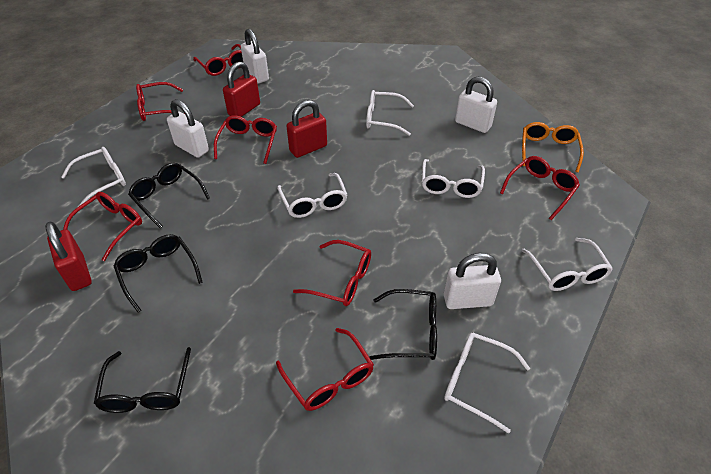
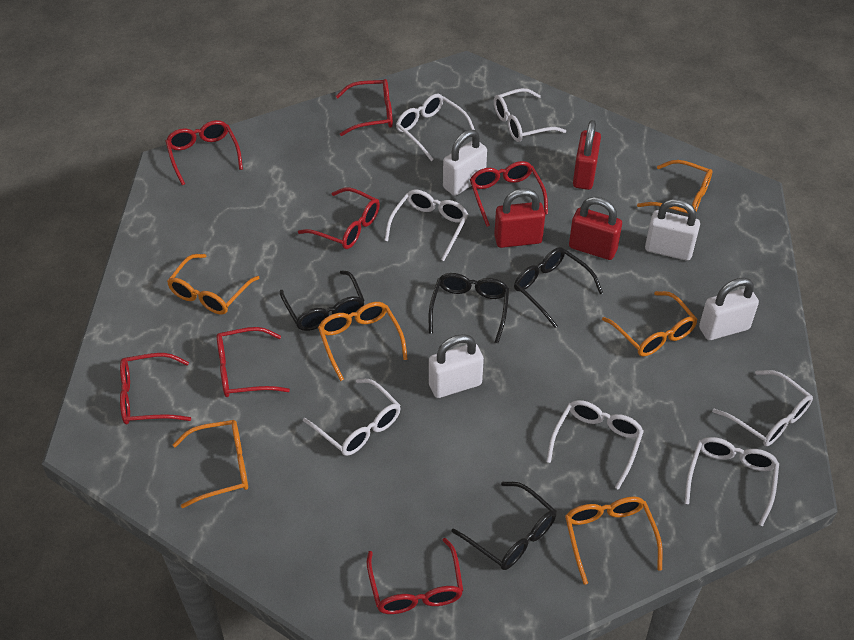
orange glasses: 1 -> 6
white glasses: 6 -> 7

